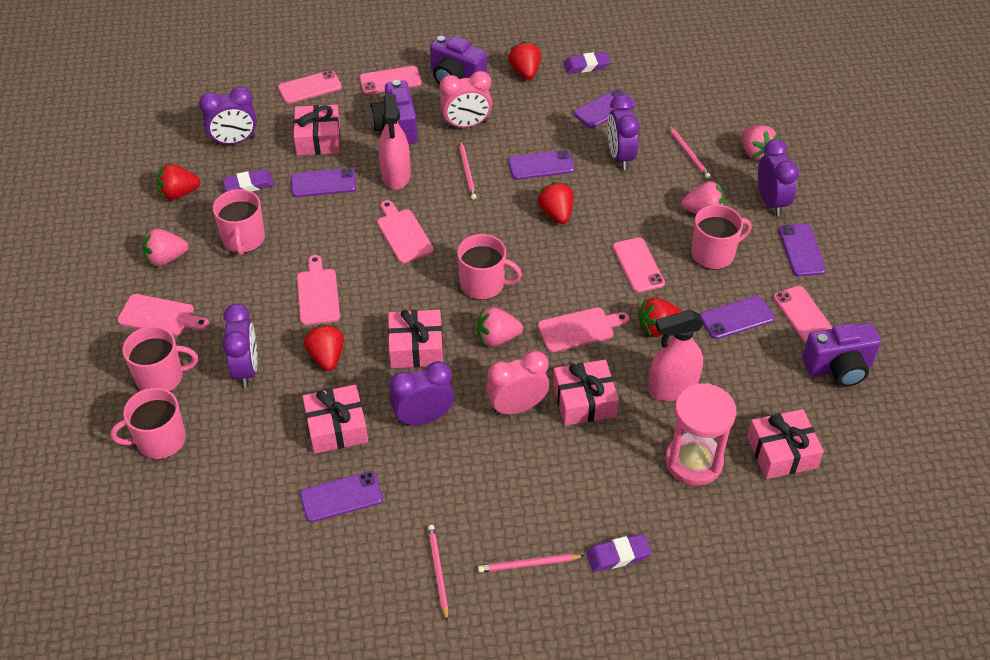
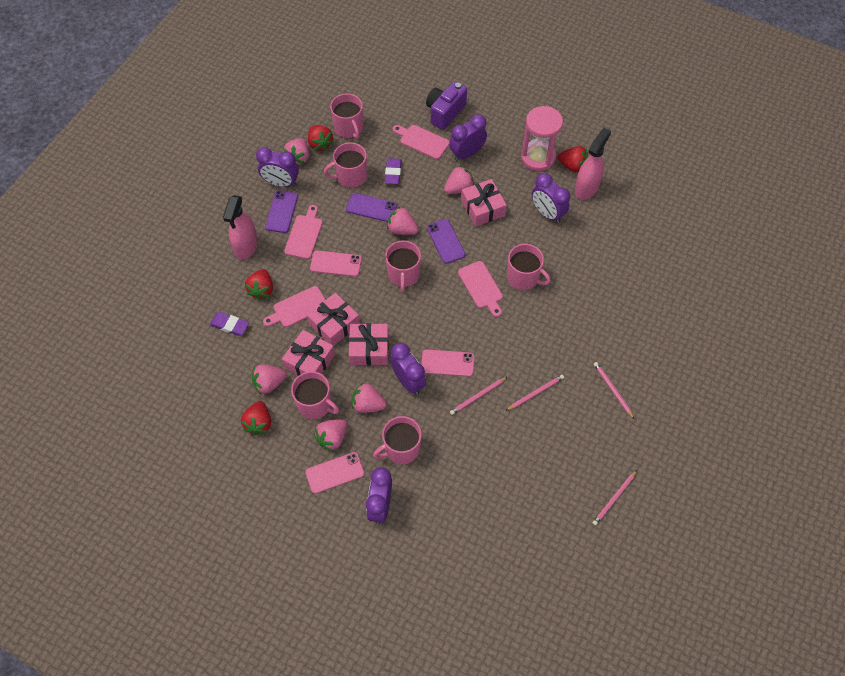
pink clock: 2 -> 0
pink gift: 5 -> 4
pink mug: 5 -> 6
pink phone: 4 -> 3
pink strawberry: 4 -> 6
purple camera: 3 -> 1
purple eraser: 3 -> 2
purple phone: 6 -> 3
red strawberry: 5 -> 4

